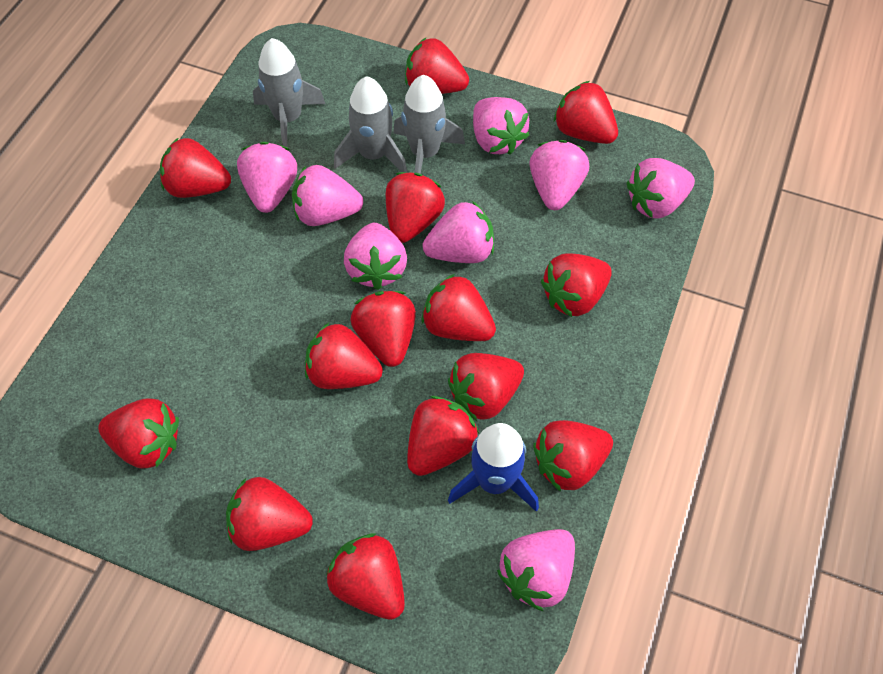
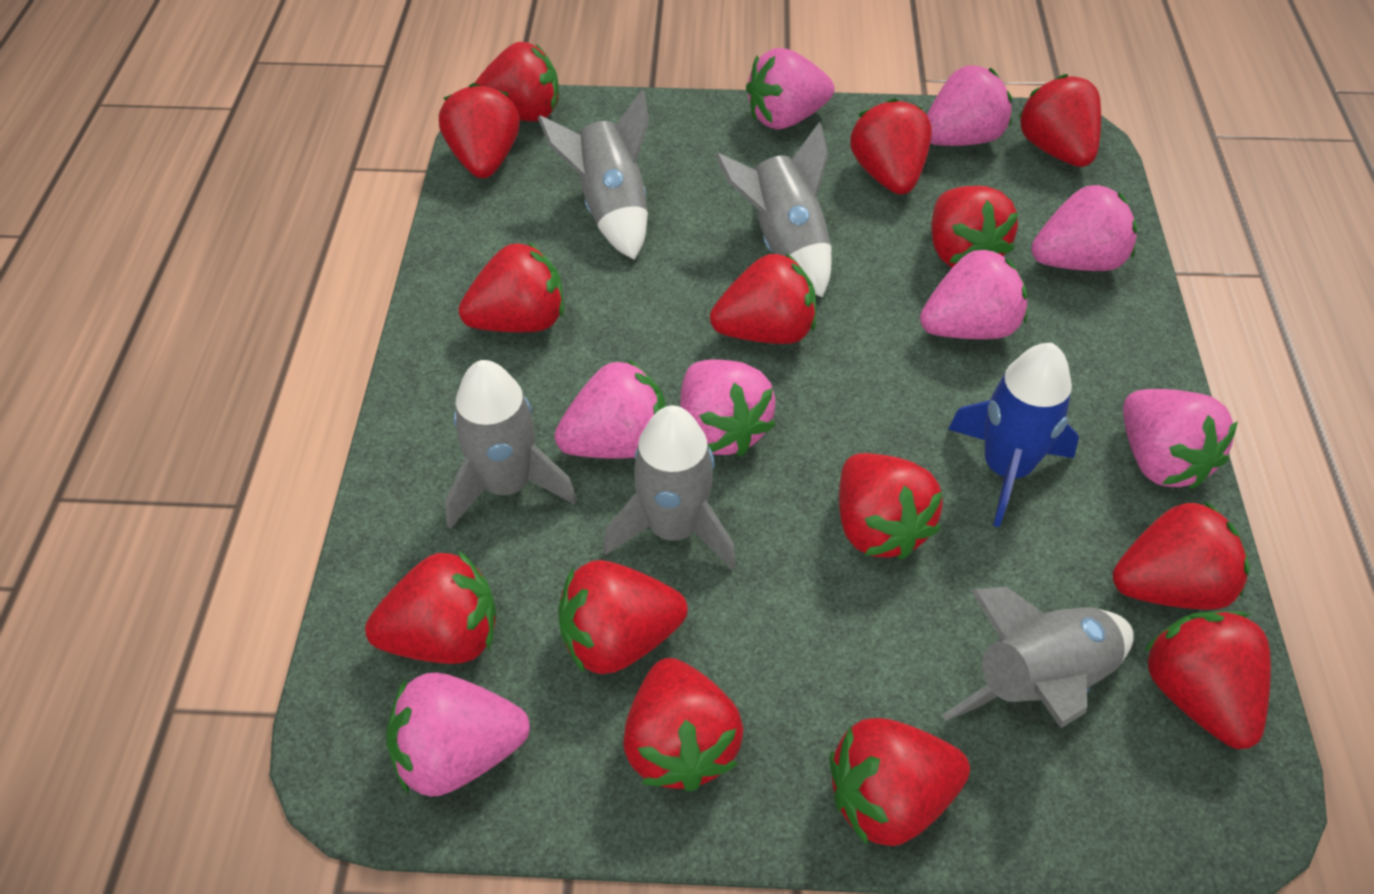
grey rocket: 3 -> 5

